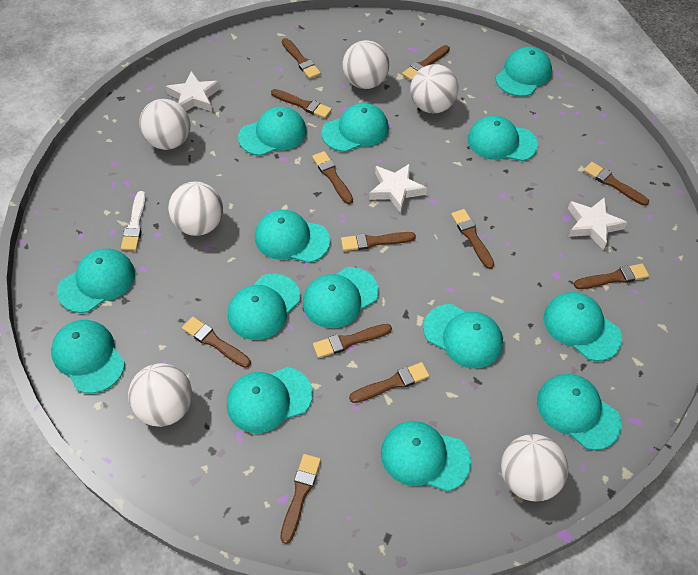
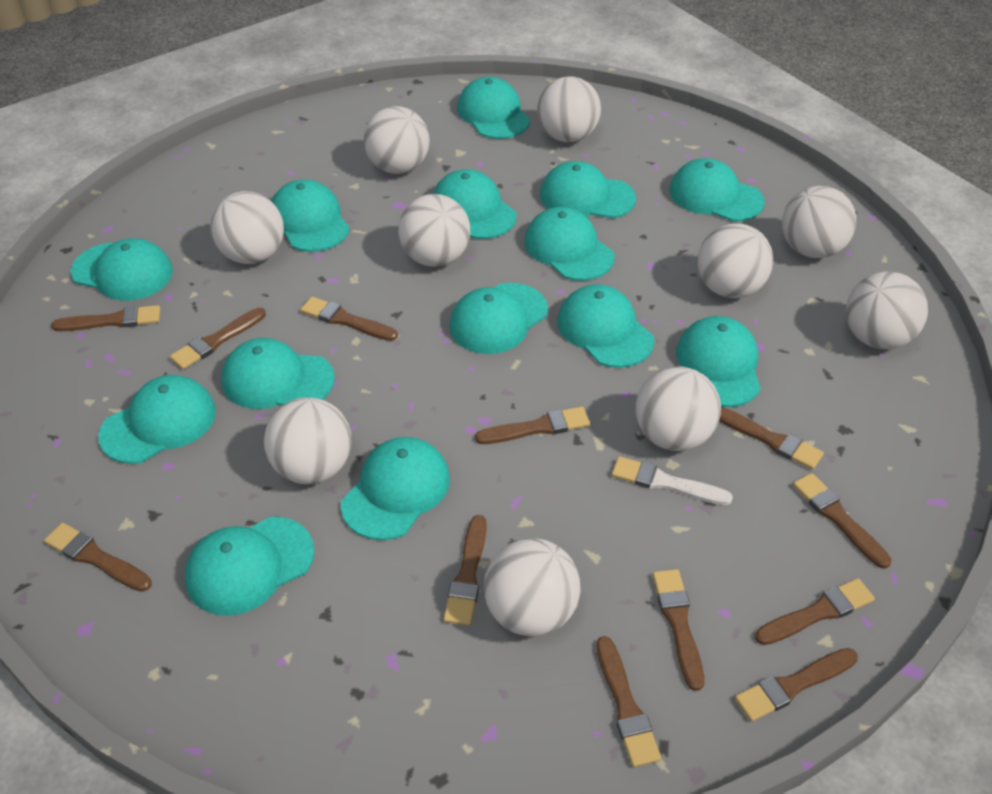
white ball: 6 -> 10
white star: 3 -> 0

